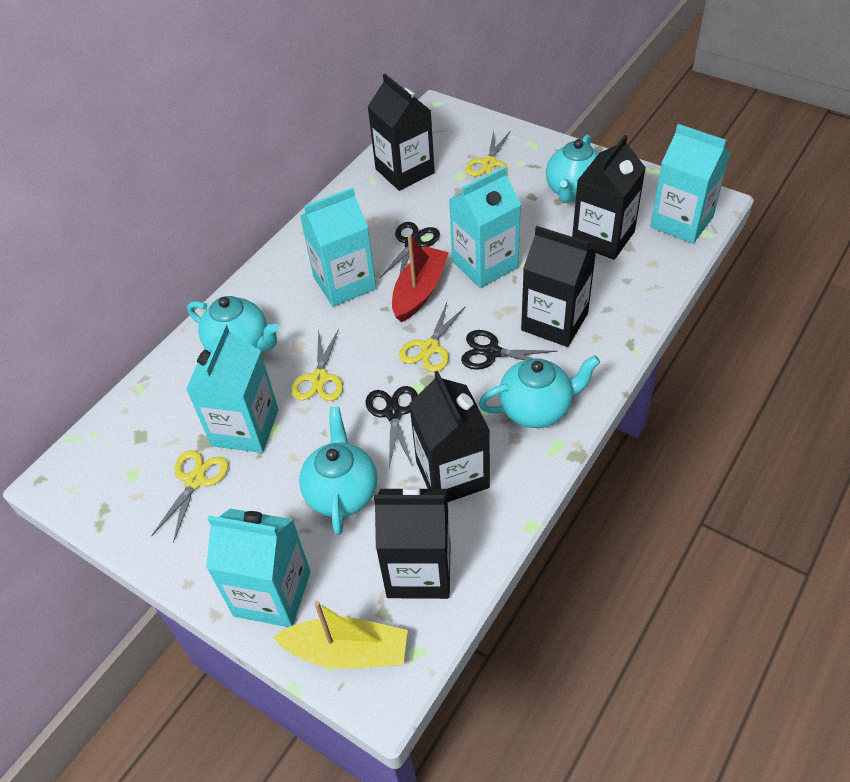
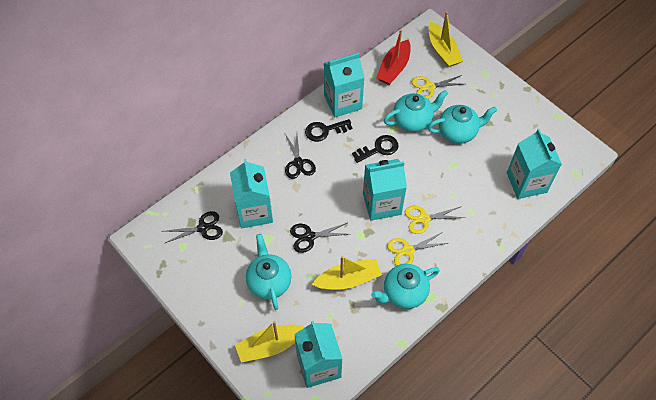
black carton: 5 -> 0
black key: 0 -> 2
yellow boat: 1 -> 3
yellow scissors: 4 -> 3

